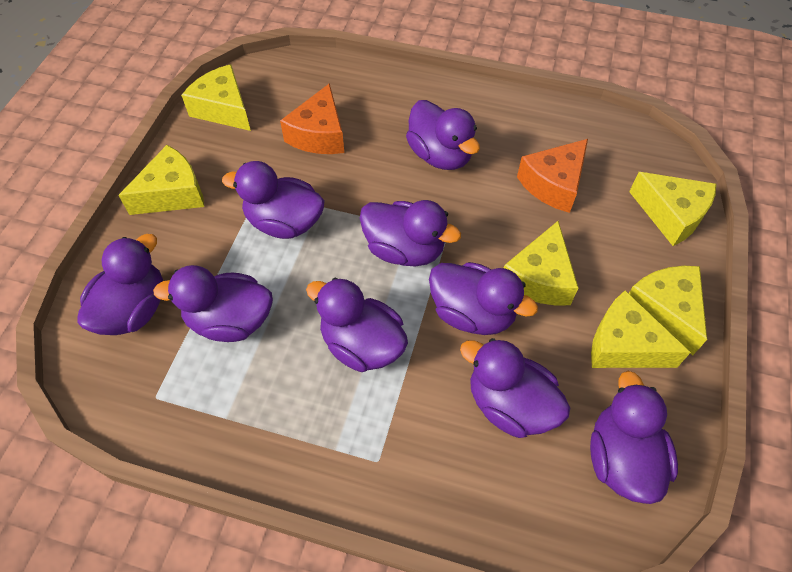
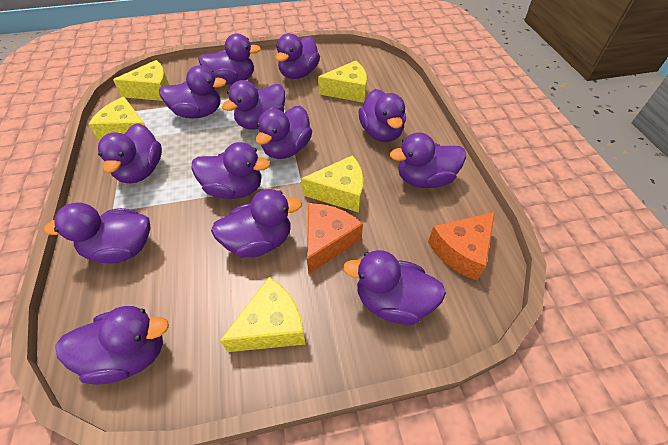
purple duck: 9 -> 13
yellow cheese: 6 -> 5

